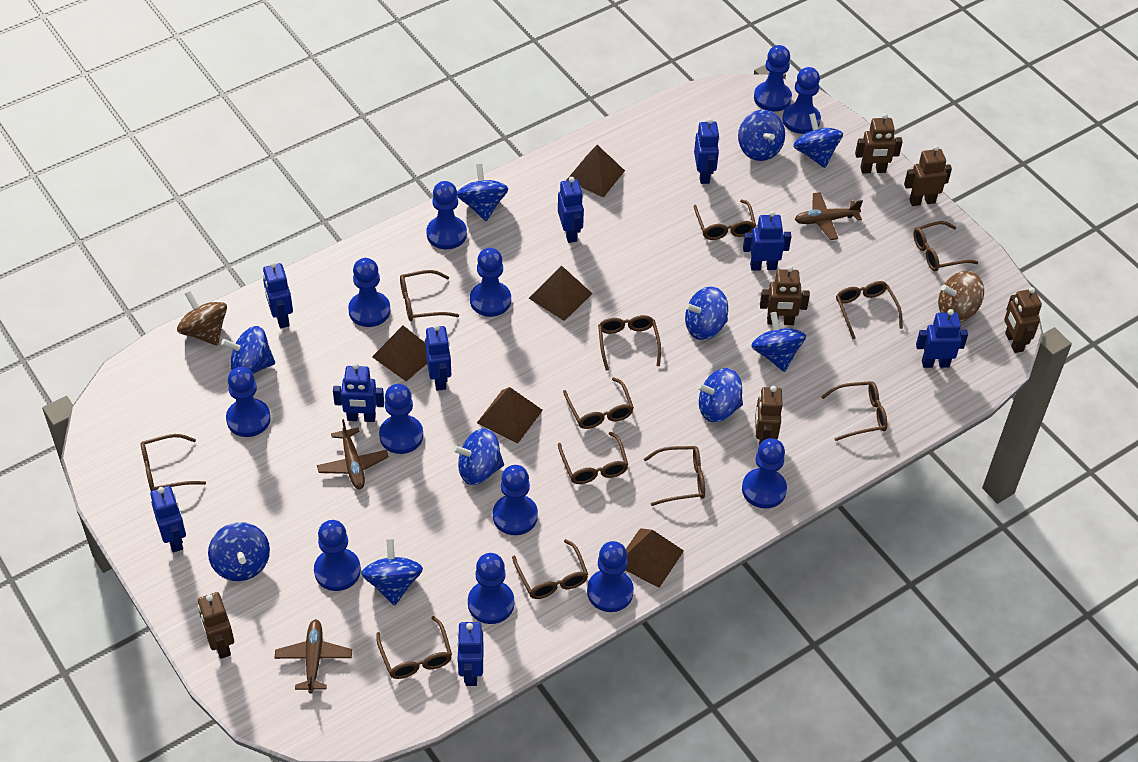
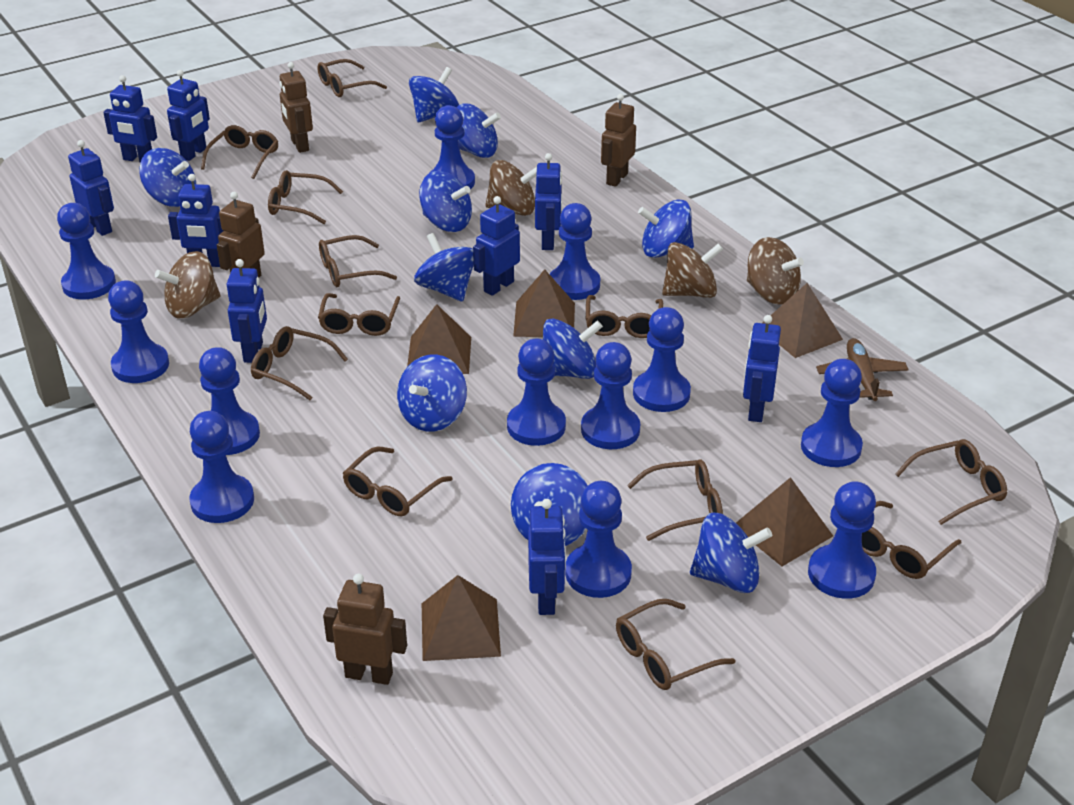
brown plane: 3 -> 1
brown robot: 6 -> 4
brown spinning top: 2 -> 4

